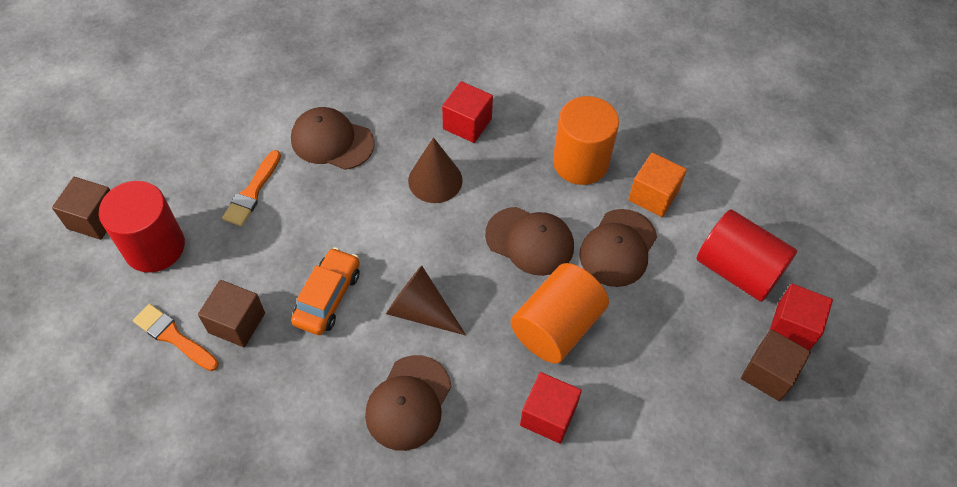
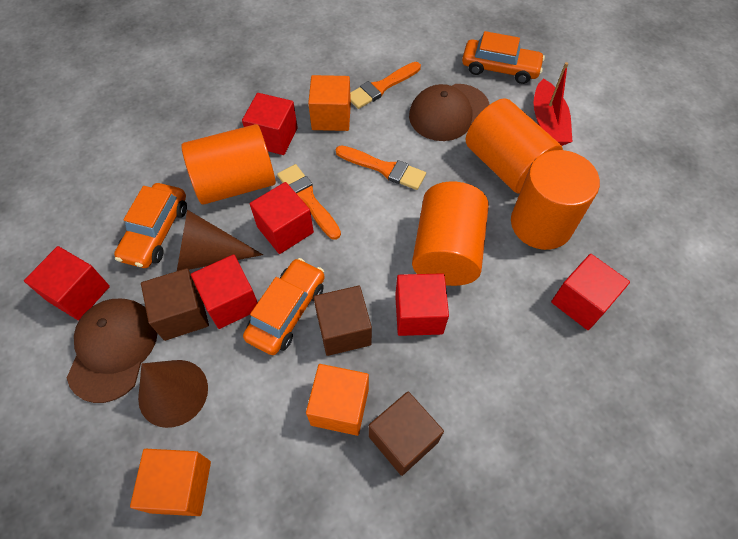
brown cap: 4 -> 2
orange brush: 2 -> 3
orange car: 1 -> 3
orange cube: 1 -> 3
orange cylinder: 2 -> 4
red boat: 0 -> 1
red cube: 3 -> 6
red cylinder: 2 -> 0

